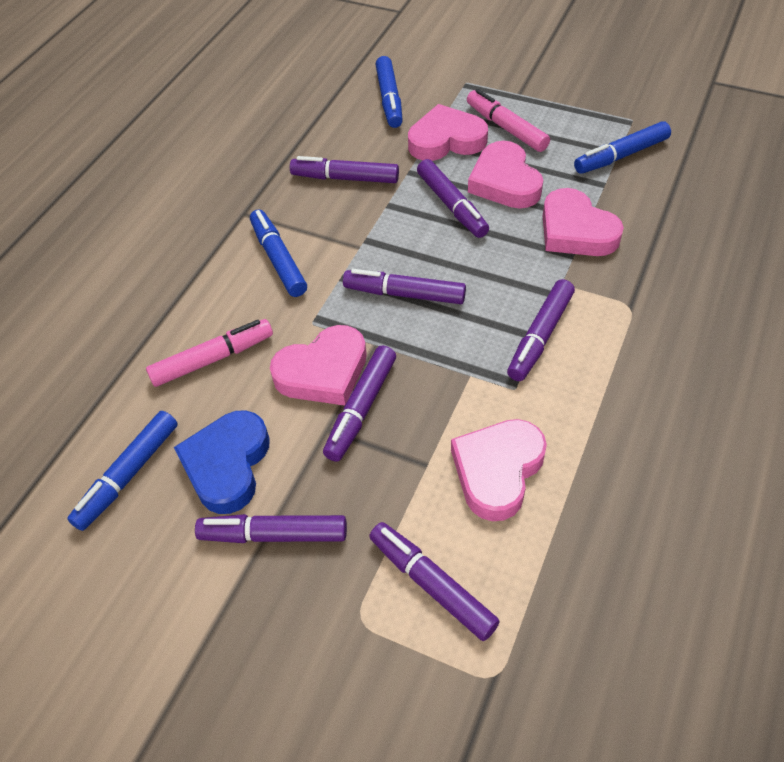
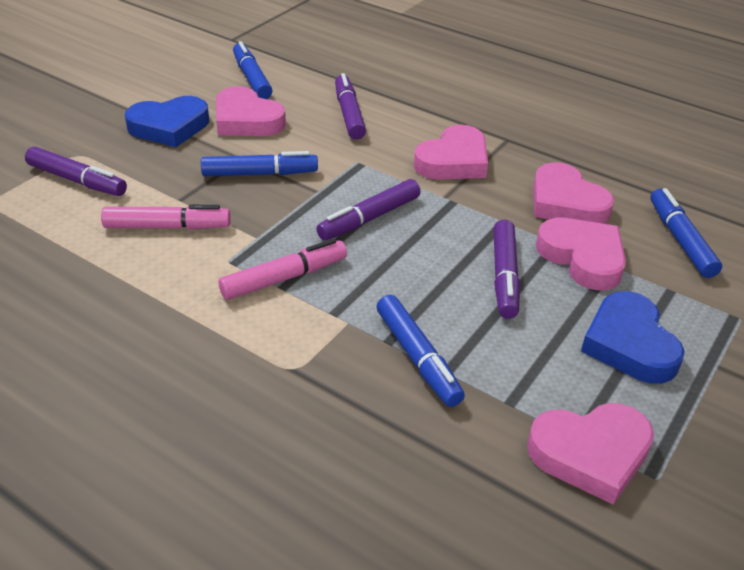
blue heart: 1 -> 2
purple marker: 7 -> 4

